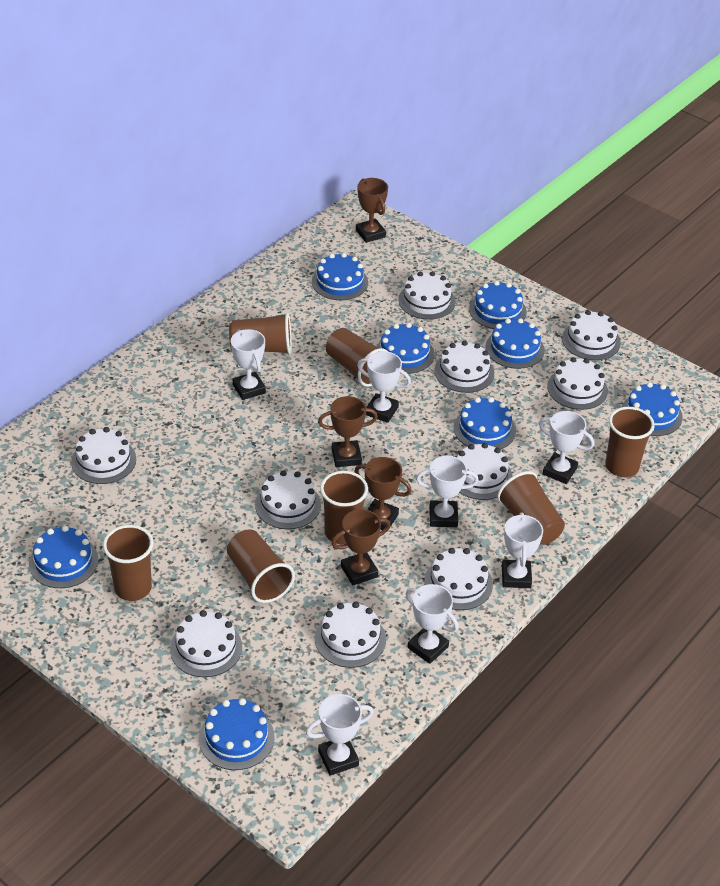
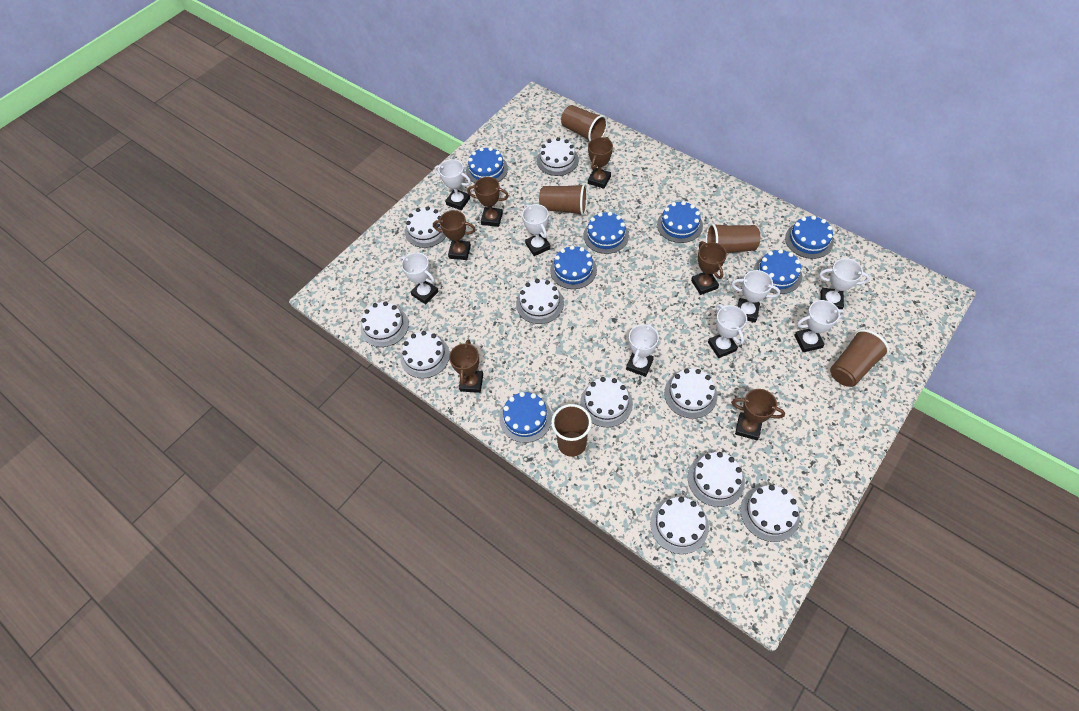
blue cake: 8 -> 7
brown cup: 7 -> 5
brown trophy: 4 -> 6
white trophy: 7 -> 8

